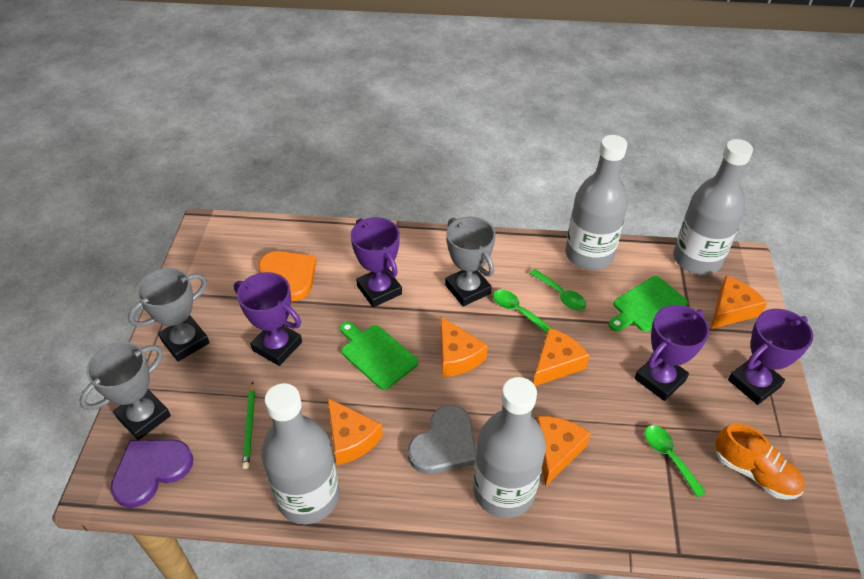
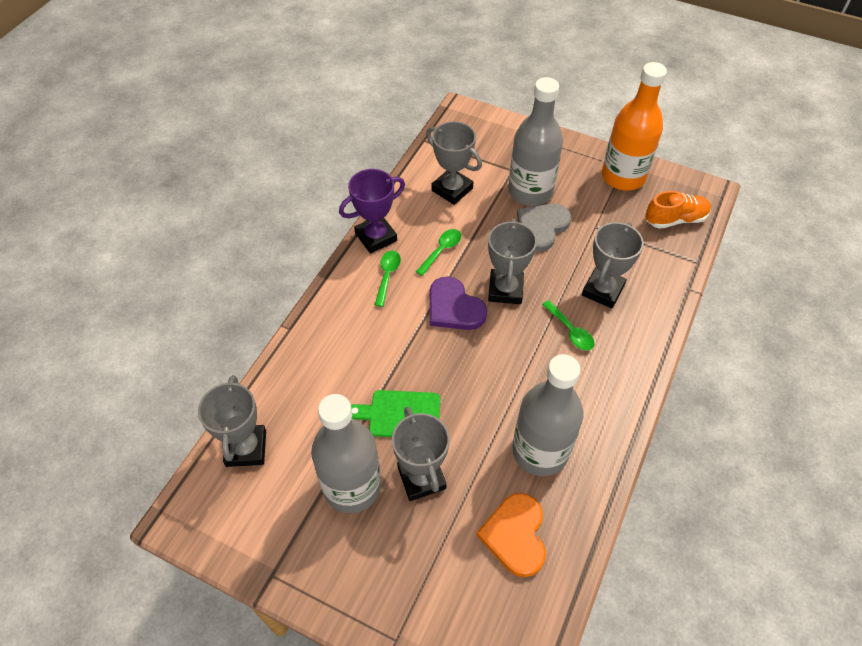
green cutting board: 2 -> 1
green pencil: 1 -> 0
grey bottle: 4 -> 3
grey trophy: 3 -> 5
orange bottle: 0 -> 1
orange cheese: 5 -> 0
purple trophy: 4 -> 1

